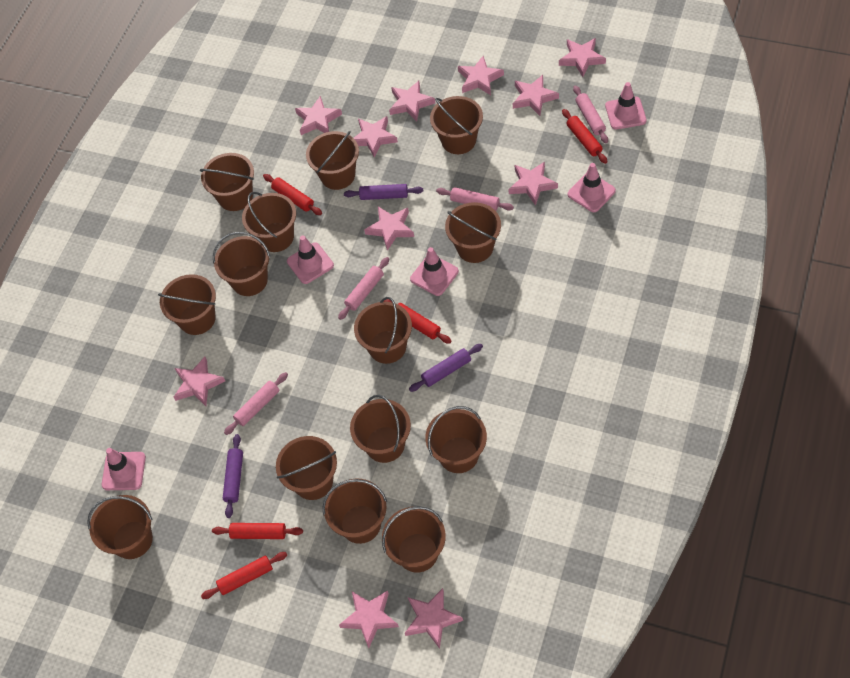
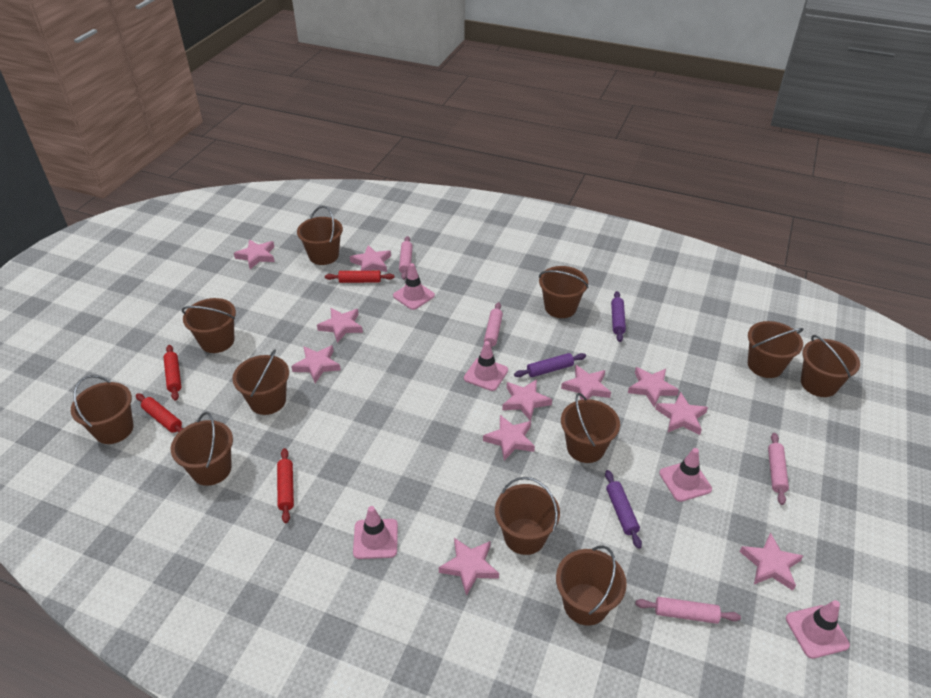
brown bucket: 14 -> 11
red rolling pin: 5 -> 4

